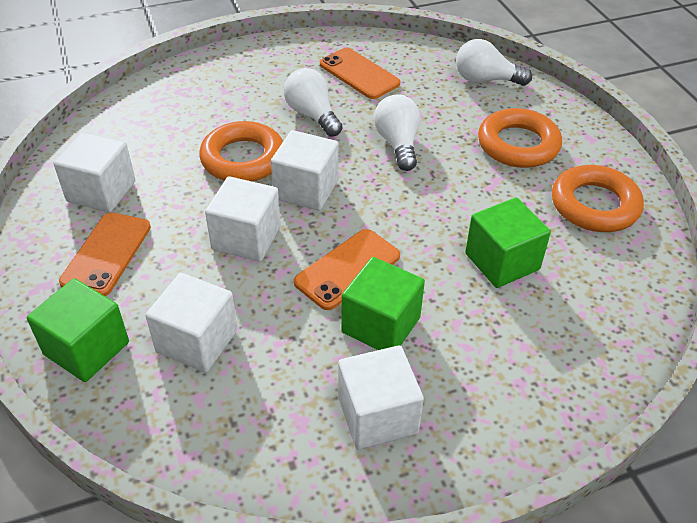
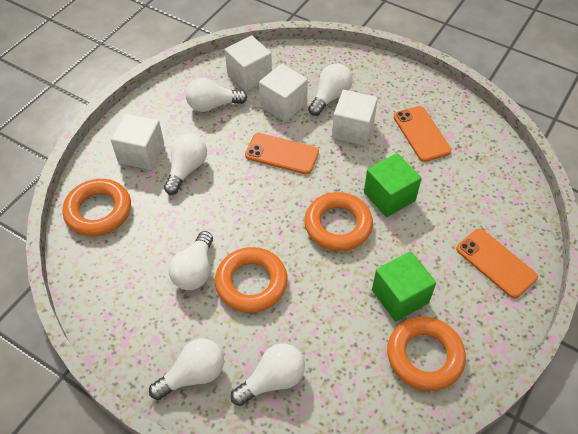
green cube: 3 -> 2
orange ring: 3 -> 4
white cube: 5 -> 4
white light bulb: 3 -> 6

